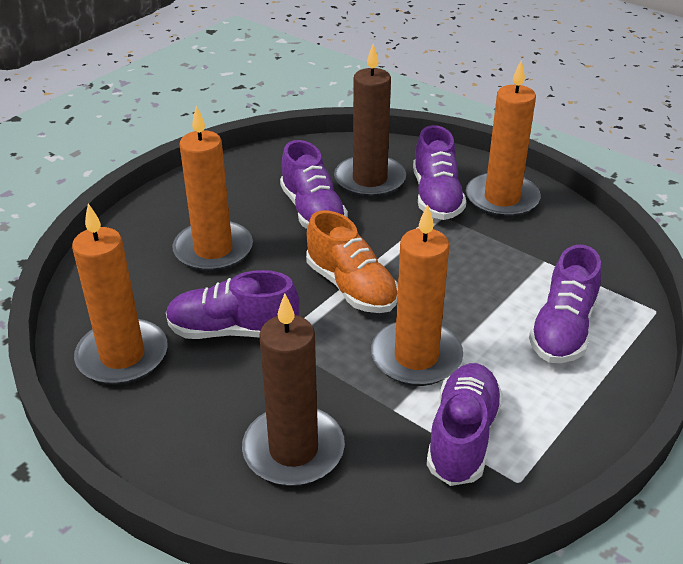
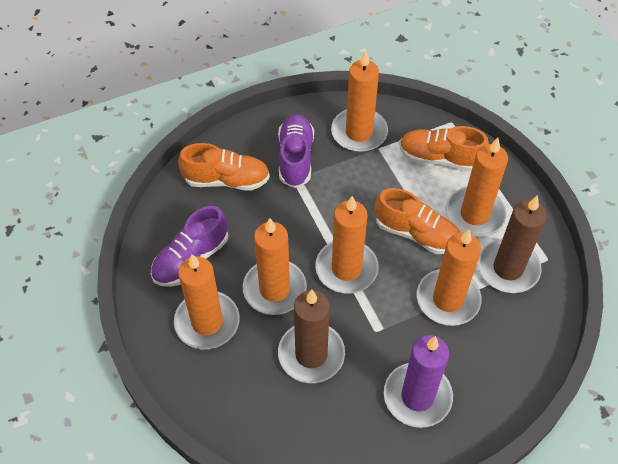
orange candle: 4 -> 6
orange shoe: 1 -> 3
purple candle: 0 -> 1
purple shoe: 5 -> 2

